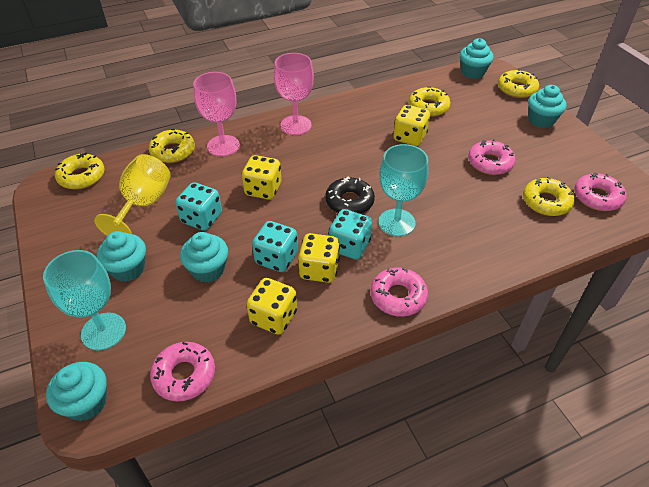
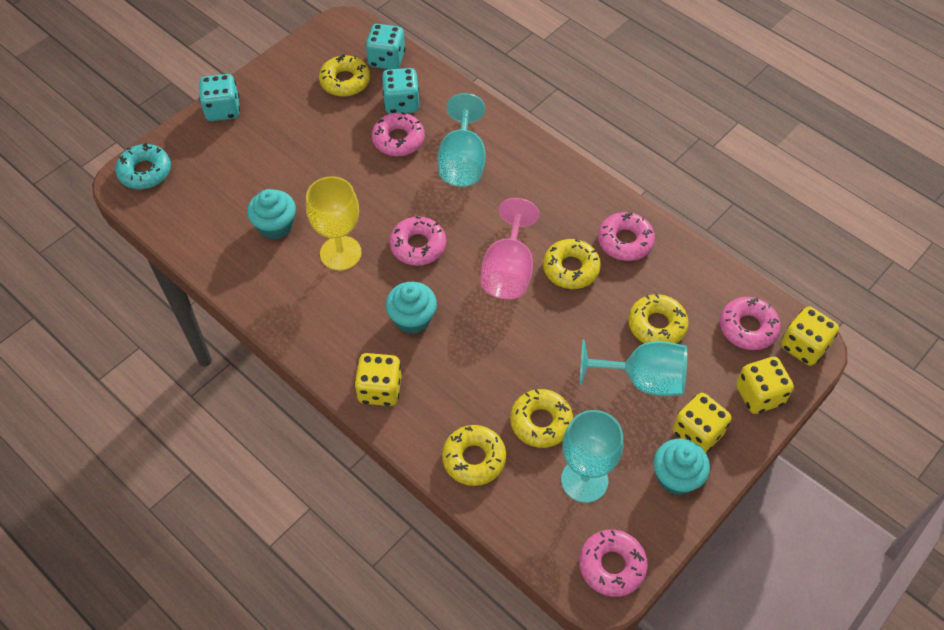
black donut: 1 -> 0
pink donut: 4 -> 5
pink goblet: 2 -> 1
turquoise cupcake: 5 -> 3
turquoise donut: 0 -> 1
turquoise goblet: 2 -> 3

